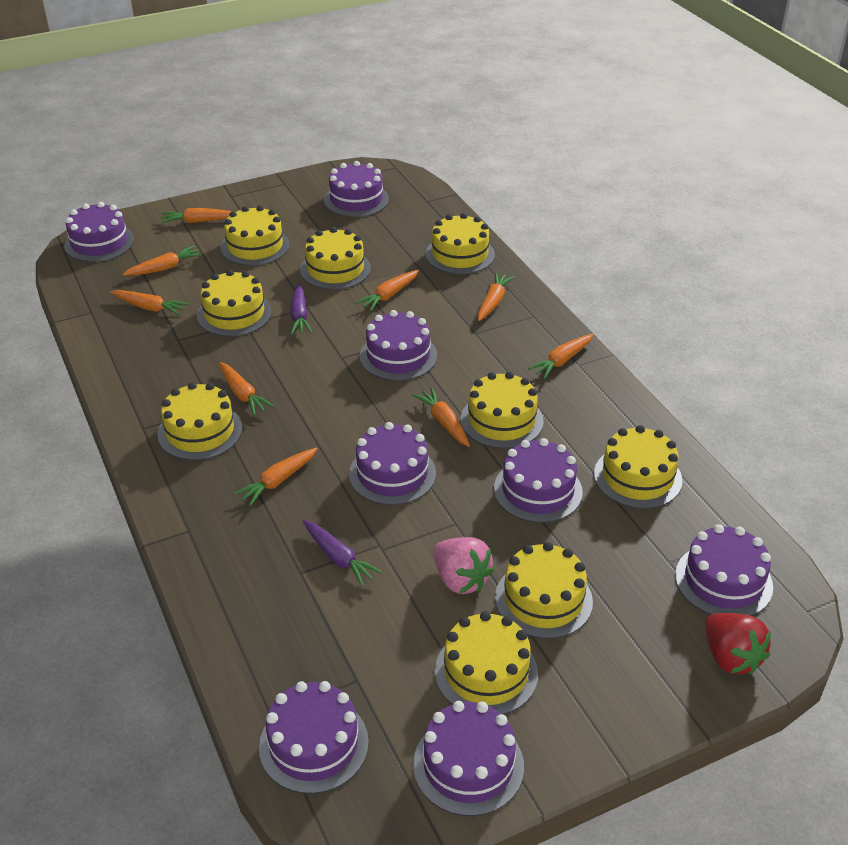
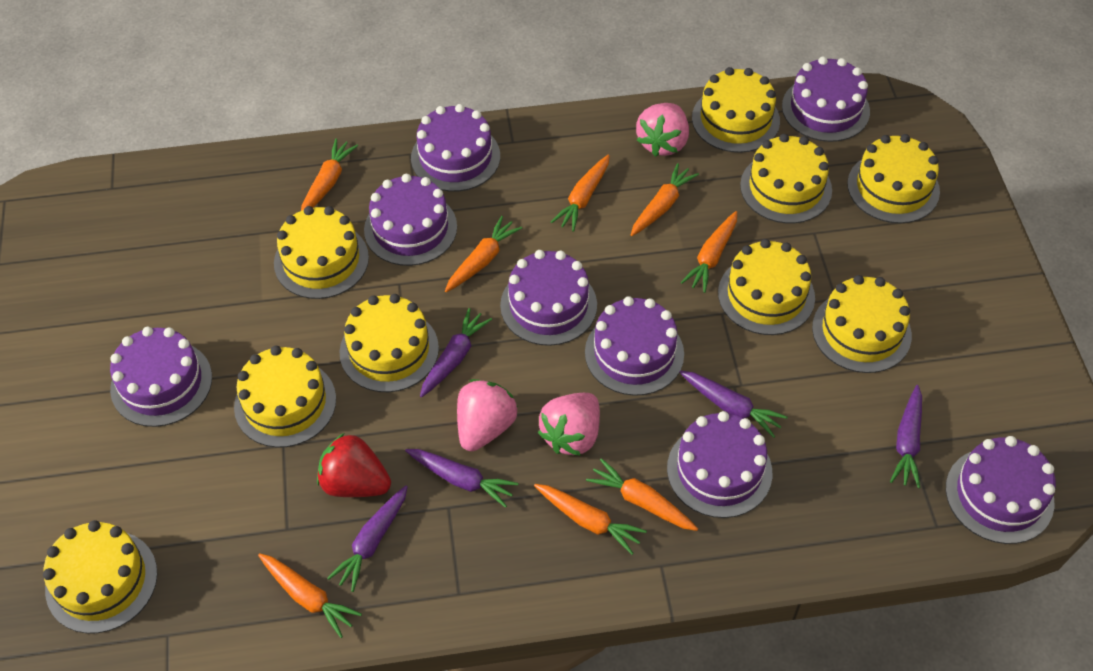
orange carrot: 9 -> 8
pink strawberry: 1 -> 3
purple carrot: 2 -> 5

